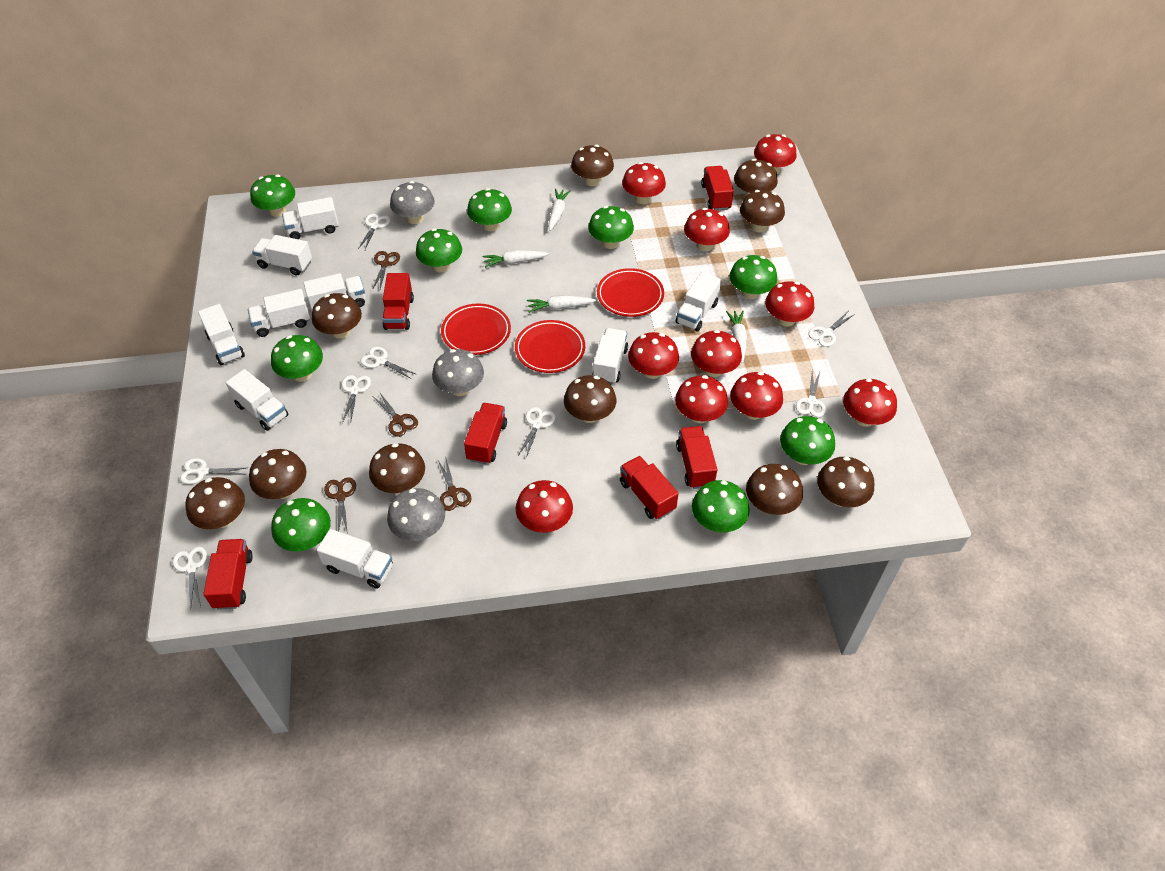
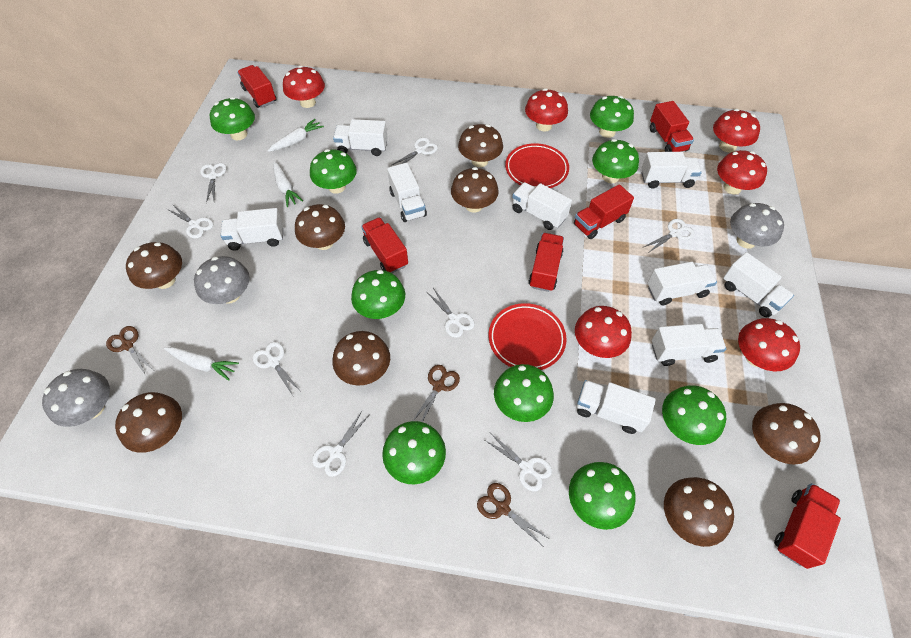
brown mushroom: 10 -> 8
brown scissors: 4 -> 3
red mushroom: 10 -> 6
red plate: 3 -> 2
white carrot: 4 -> 3

